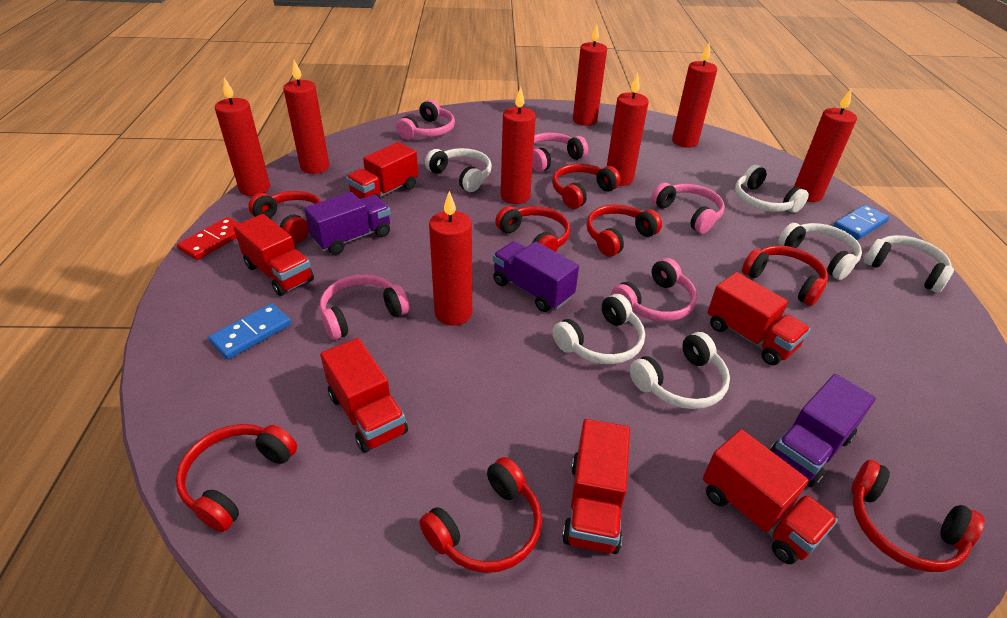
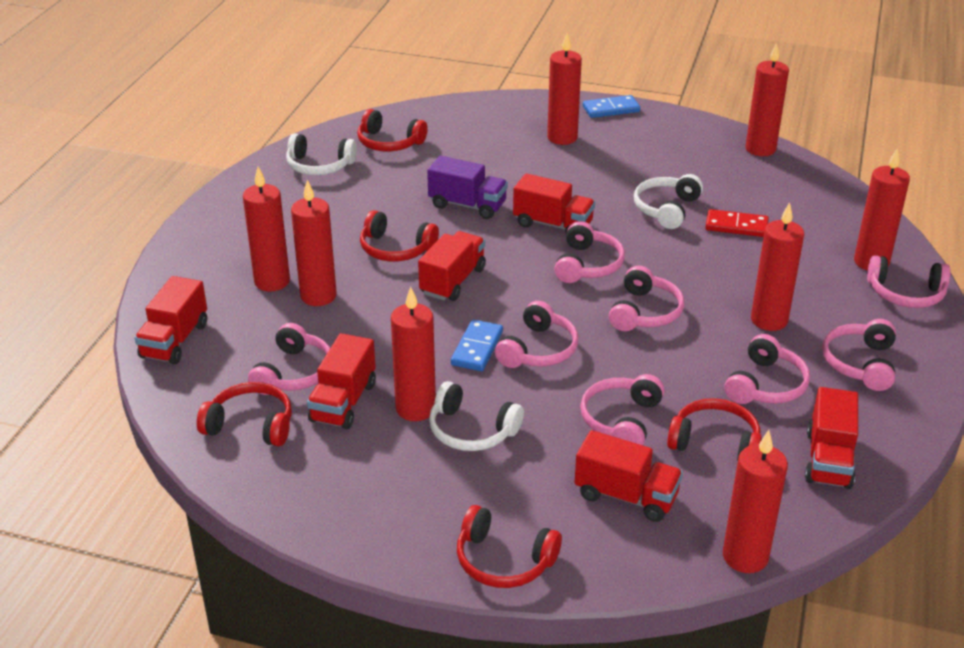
pink headphones: 5 -> 8
purple truck: 3 -> 1
red headphones: 8 -> 5
white headphones: 6 -> 3

